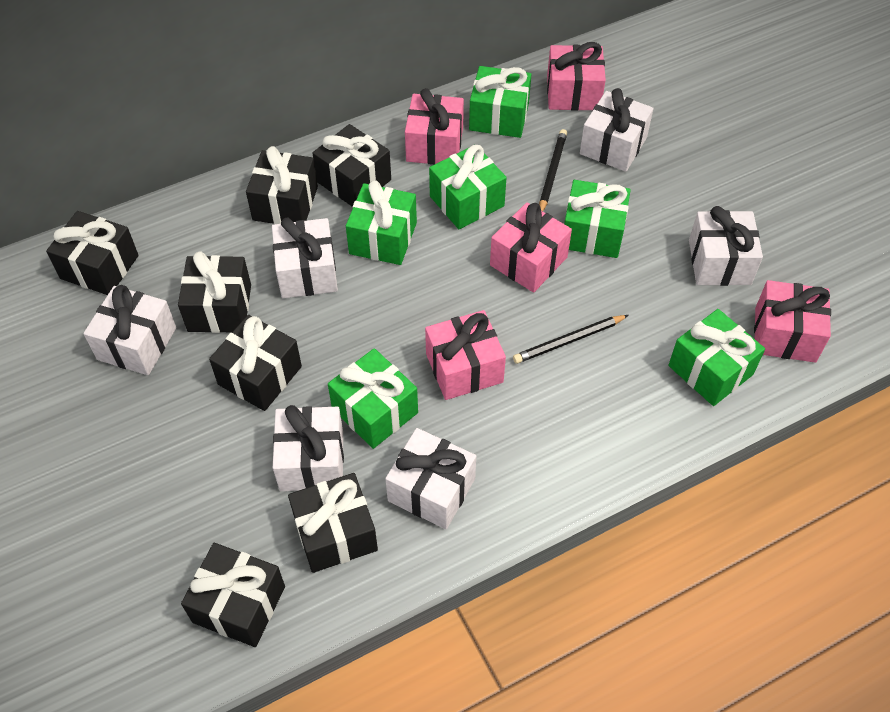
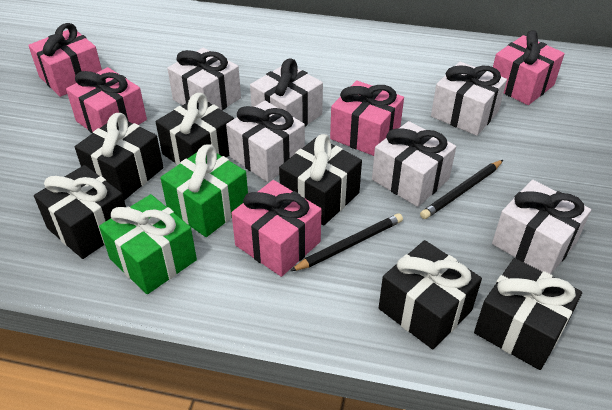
black gift: 7 -> 6
green gift: 6 -> 2

